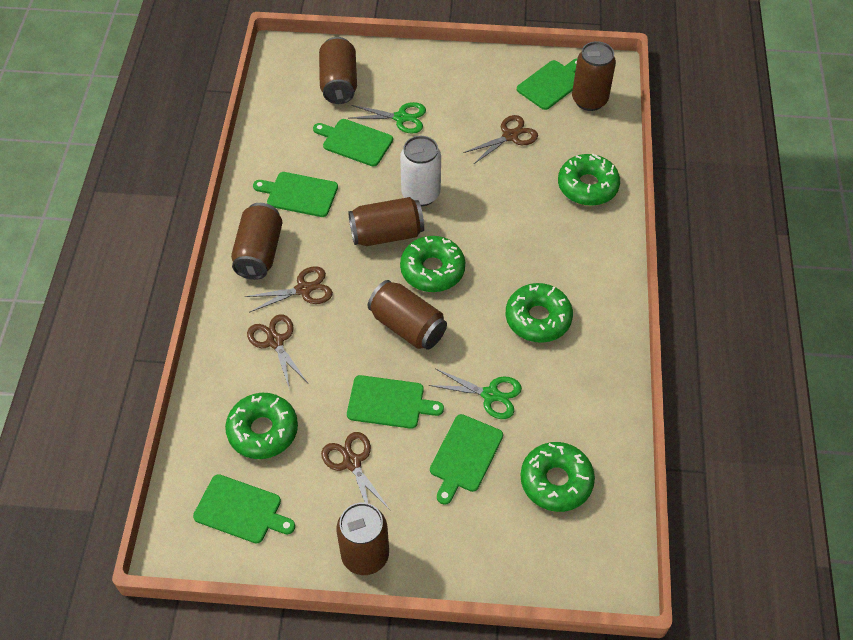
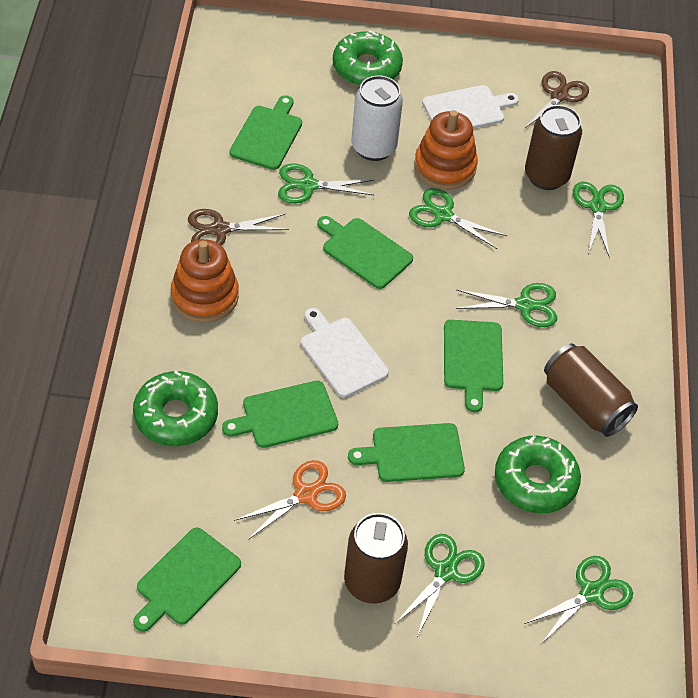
brown can: 6 -> 3
brown scissors: 4 -> 2
green donut: 5 -> 3
green scissors: 2 -> 6
orange scissors: 0 -> 1
orange stacking toy: 0 -> 2
white cutting board: 0 -> 2

